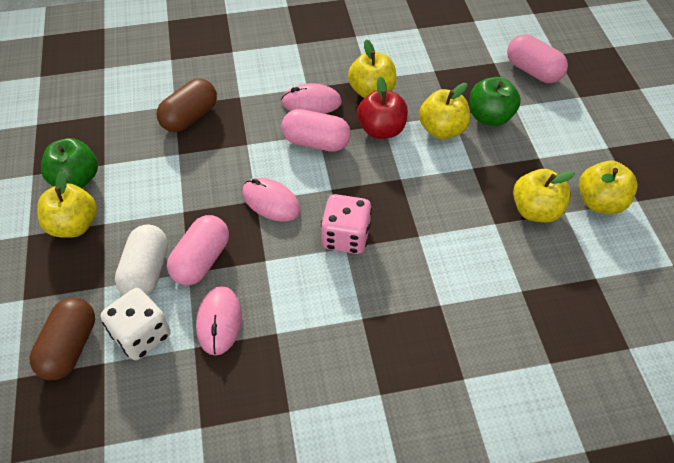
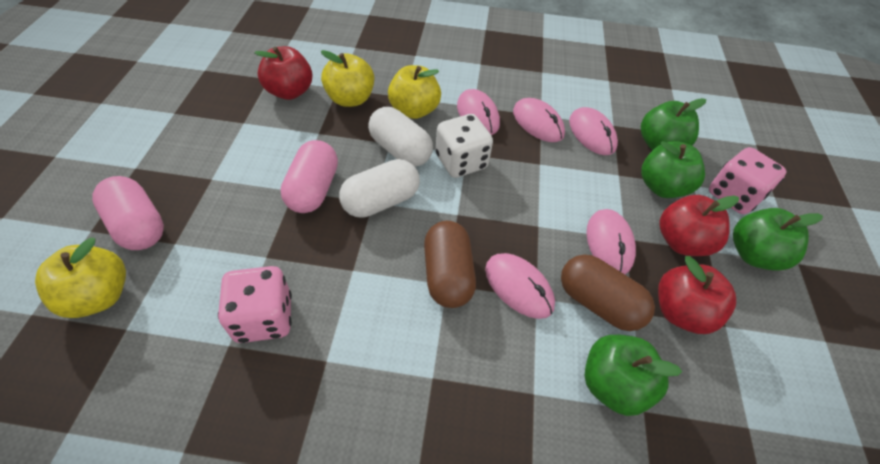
green apple: 2 -> 4
pink capsule: 3 -> 2
pink dice: 1 -> 2
pink mouse: 3 -> 5
red apple: 1 -> 3
white capsule: 1 -> 2
yellow apple: 5 -> 3

